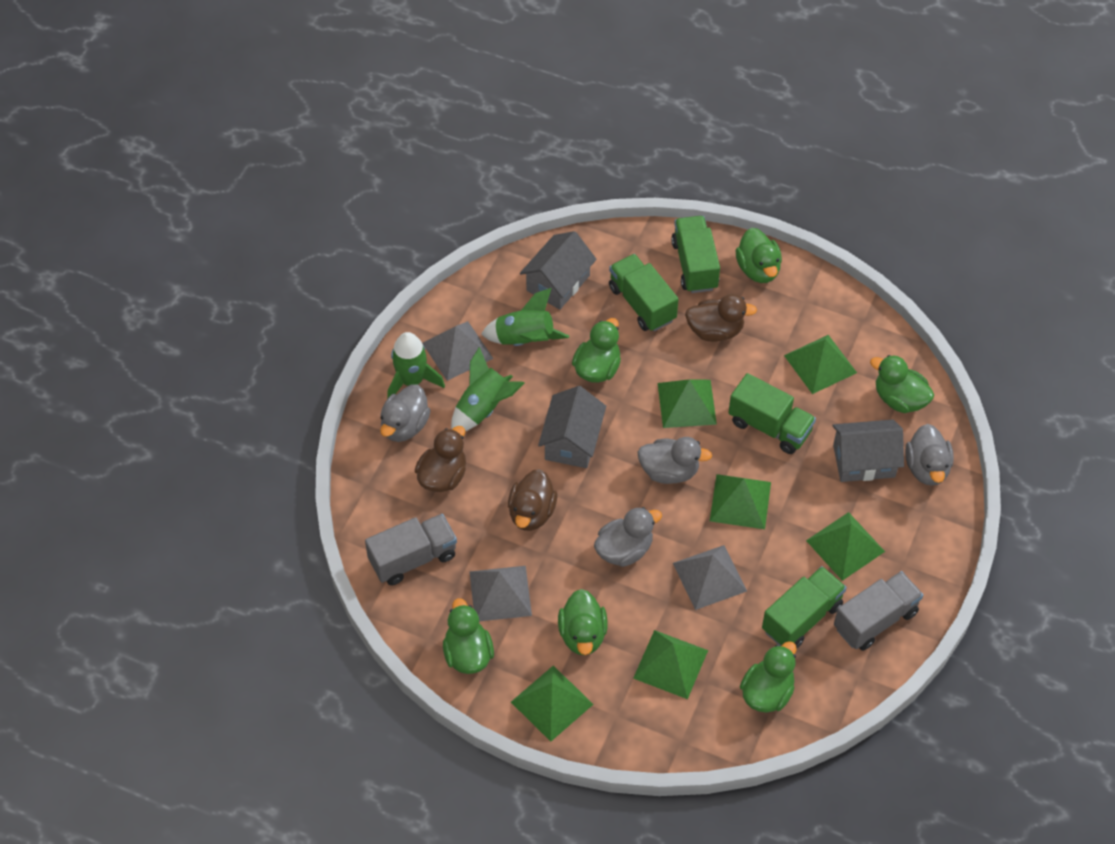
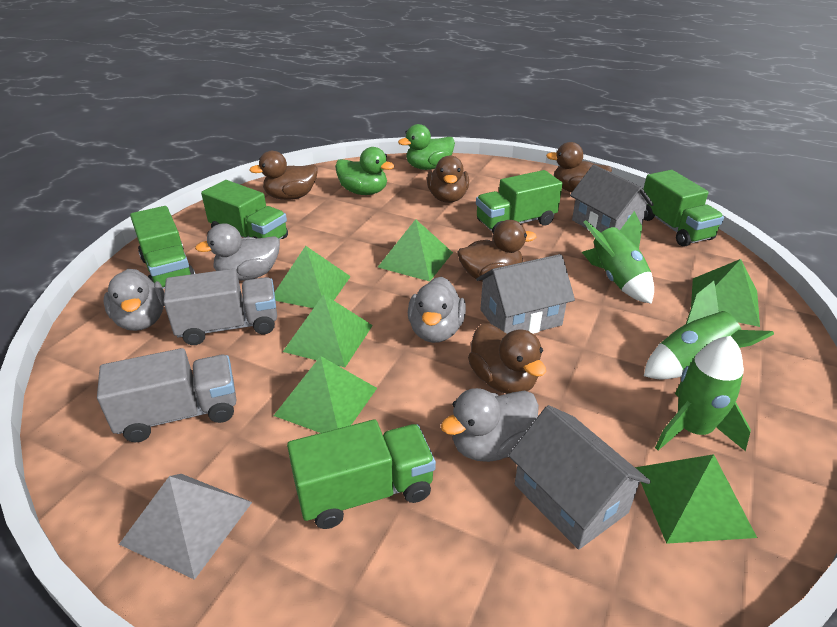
brown duck: 3 -> 5
green duck: 6 -> 2
green truck: 4 -> 5
grey pyramid: 3 -> 1

